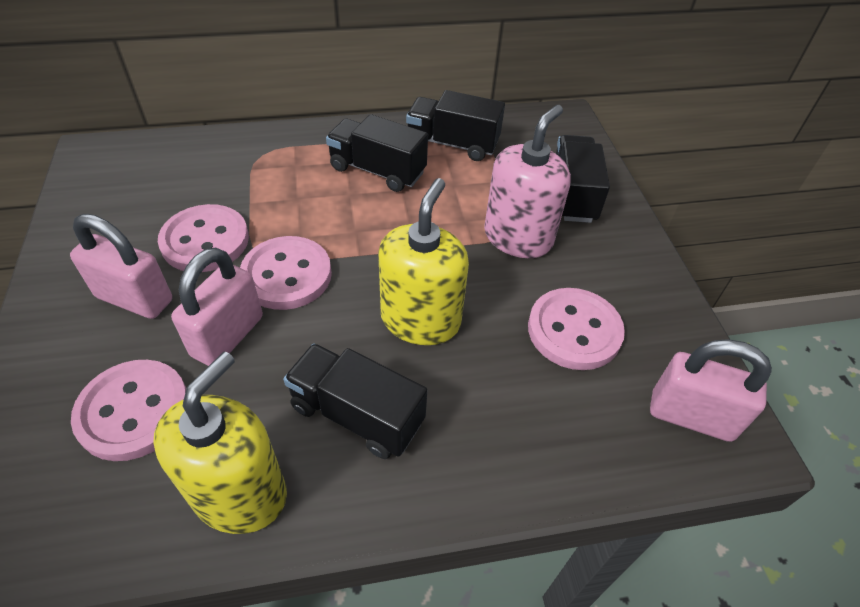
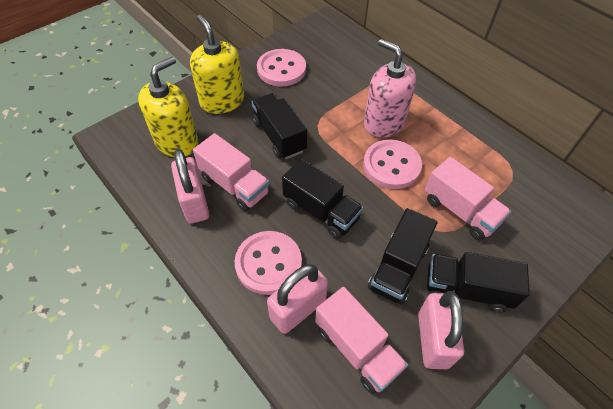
pink button: 4 -> 3
pink truck: 0 -> 3

